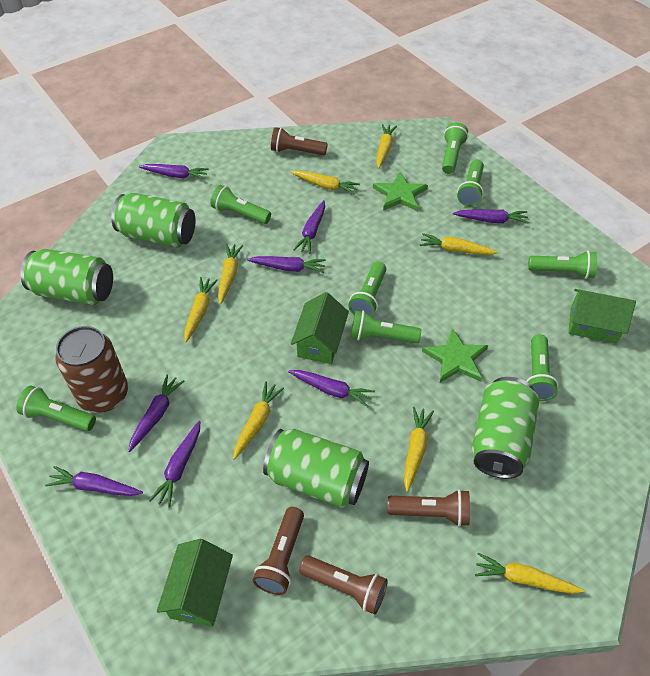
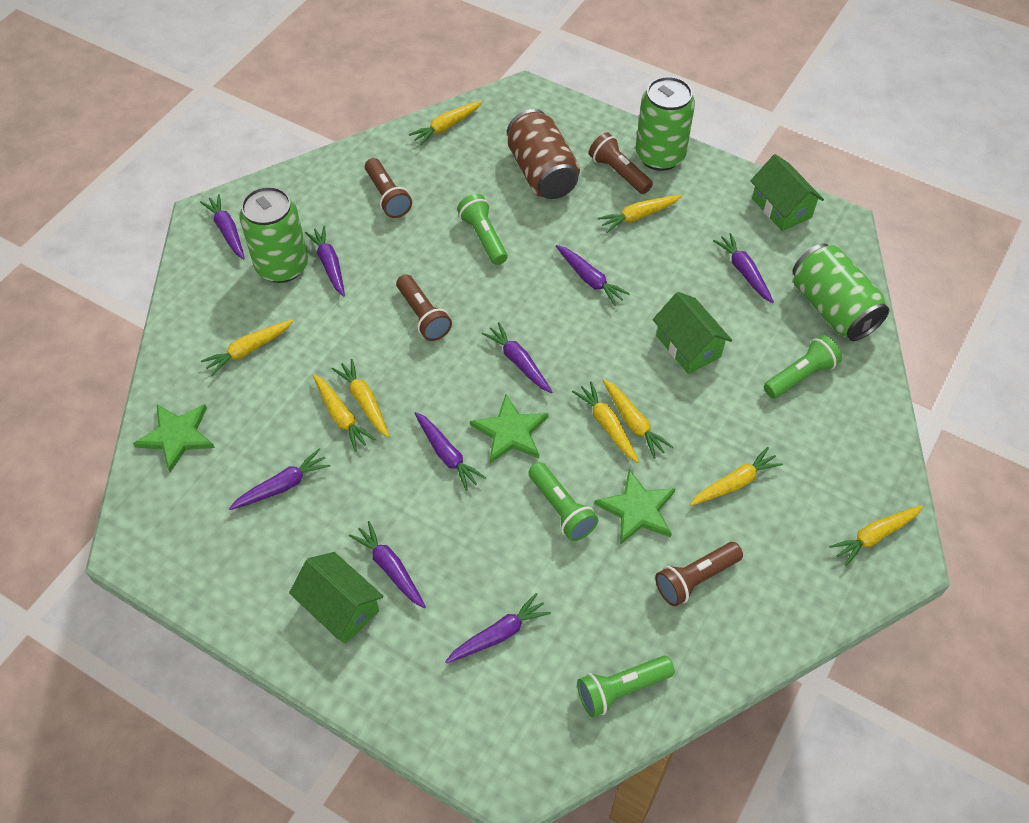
green can: 4 -> 3
green flashlight: 8 -> 4
green star: 2 -> 3
purple carrot: 8 -> 9
yellow carrot: 8 -> 9

